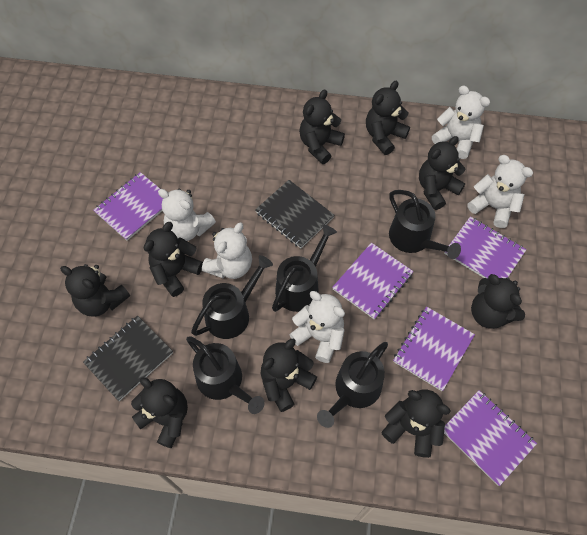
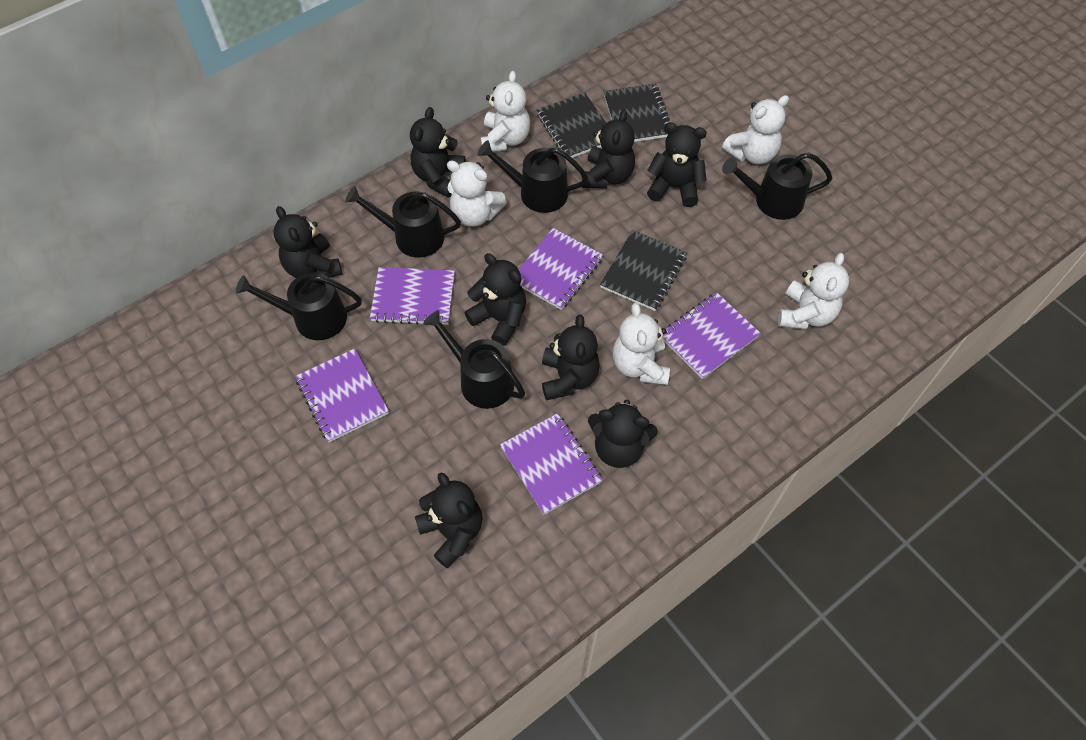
black notebook: 2 -> 3
black teddy bear: 9 -> 8

